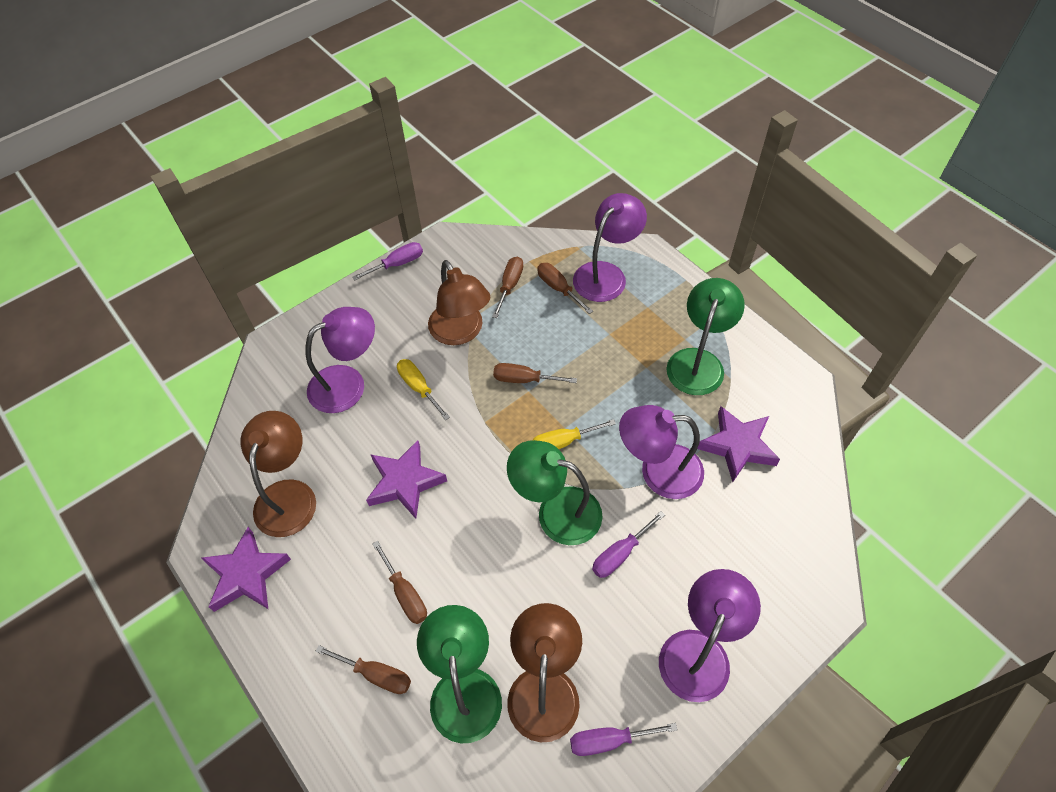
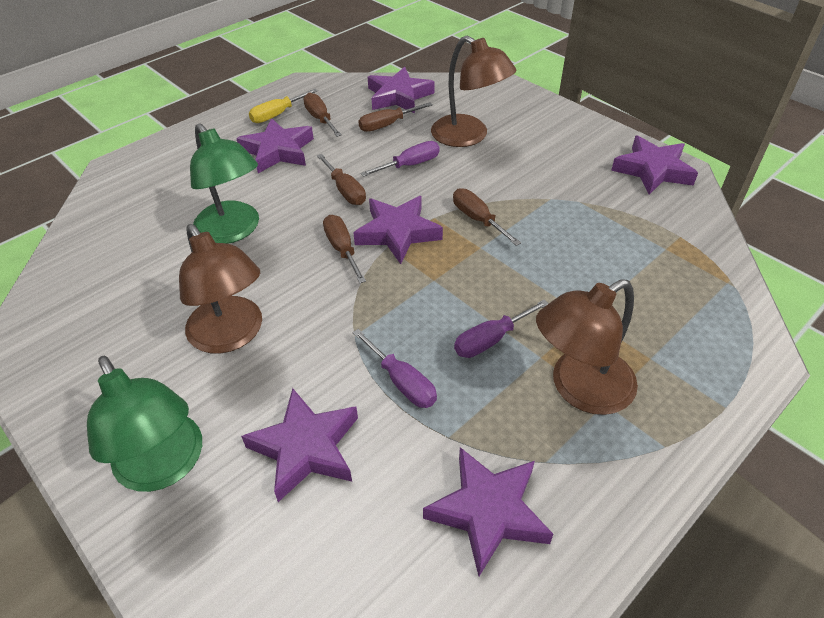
green lamp: 3 -> 2
purple lamp: 4 -> 0
purple star: 3 -> 6
yellow screwdriver: 2 -> 1

